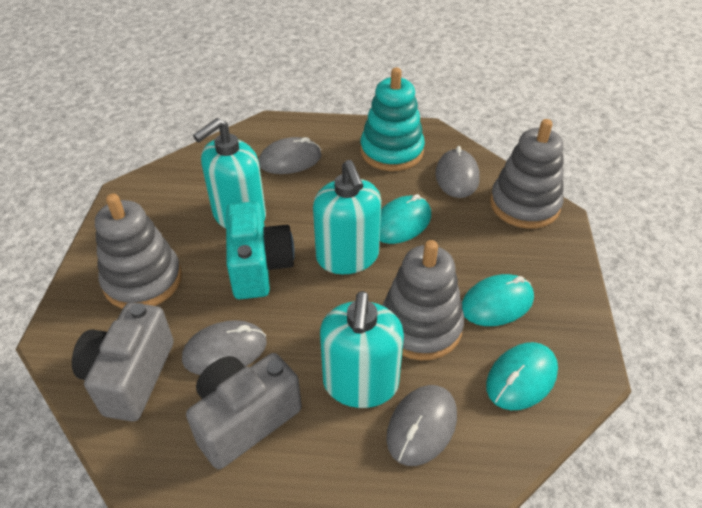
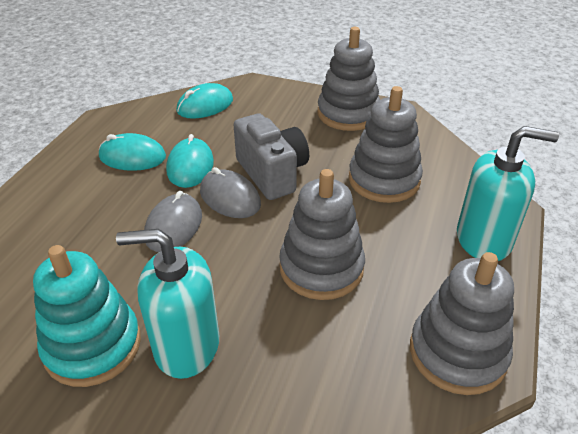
grey camera: 2 -> 1
grey mouse: 4 -> 2
grey stacking toy: 3 -> 4
turquoise camera: 1 -> 0
turquoise soap dispenser: 3 -> 2

